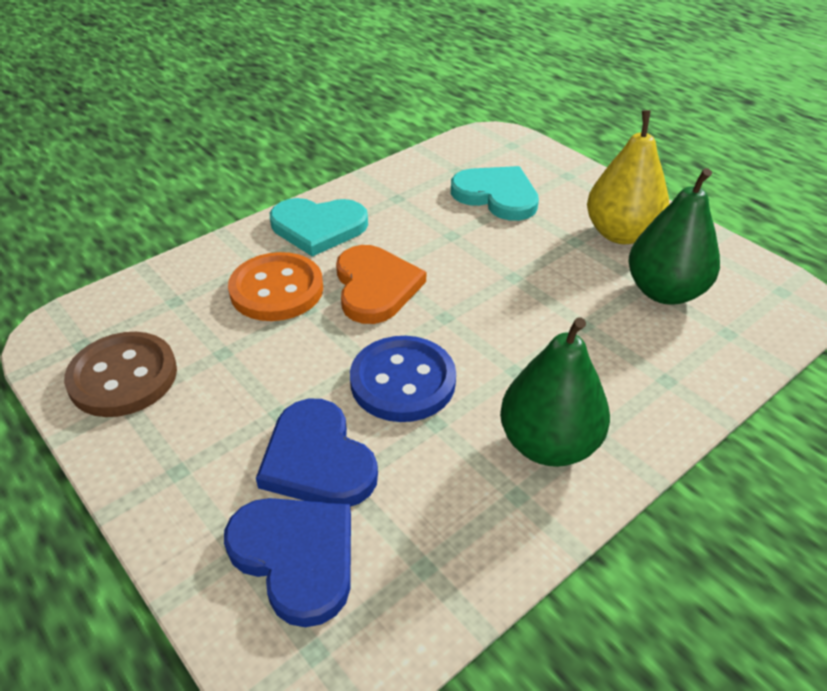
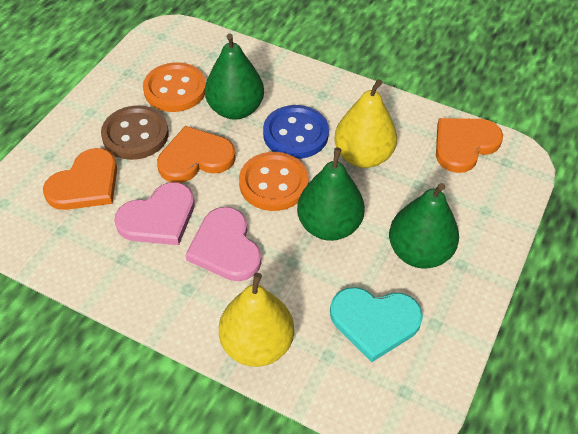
blue heart: 2 -> 0
green pear: 2 -> 3
orange button: 1 -> 2
orange heart: 1 -> 3
pink heart: 0 -> 2
turquoise heart: 2 -> 1
yellow pear: 1 -> 2

